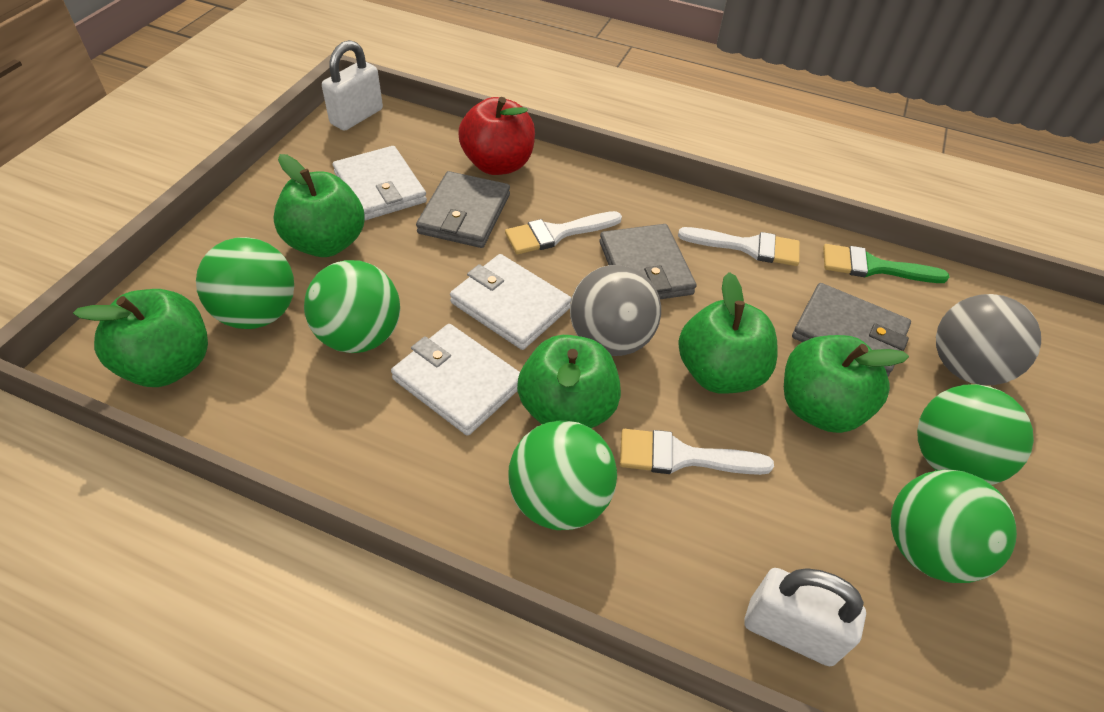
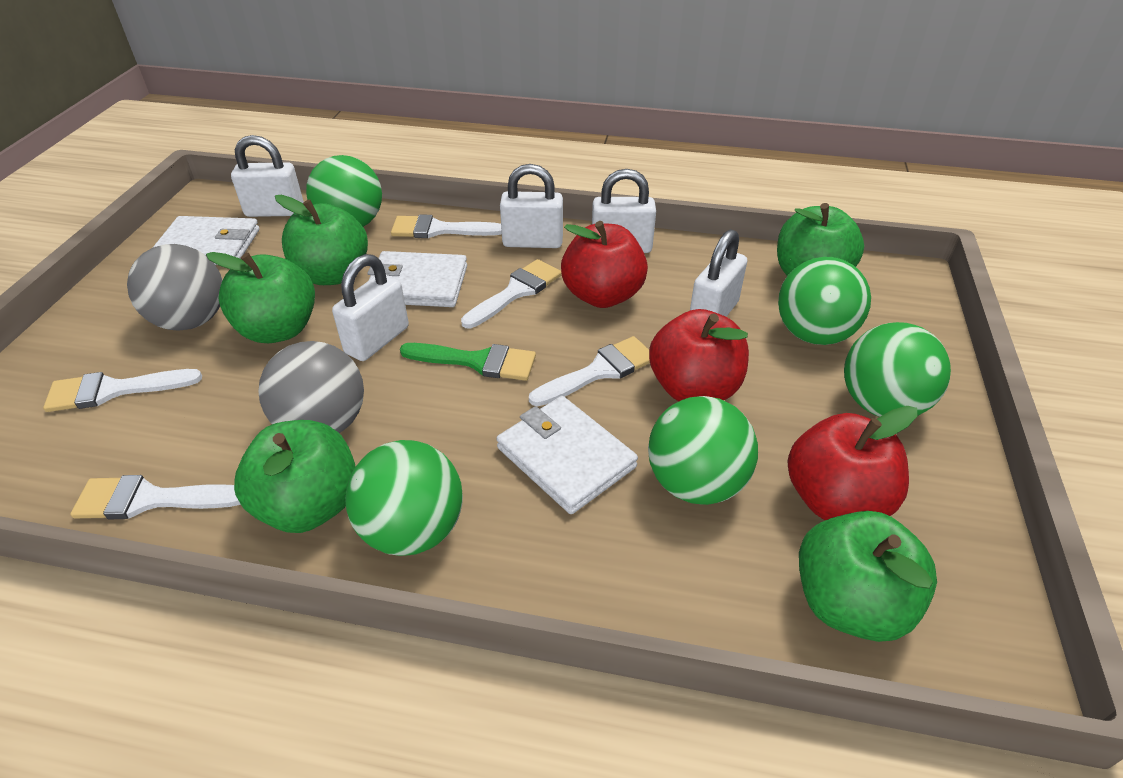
grey wallet: 3 -> 0
red apple: 1 -> 3
white brush: 3 -> 5
white padlock: 2 -> 5

